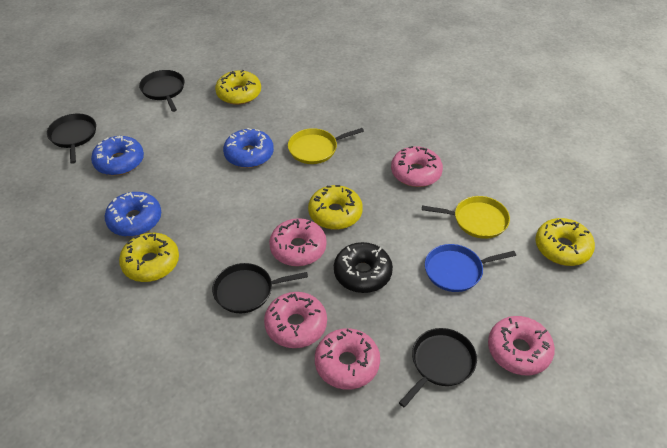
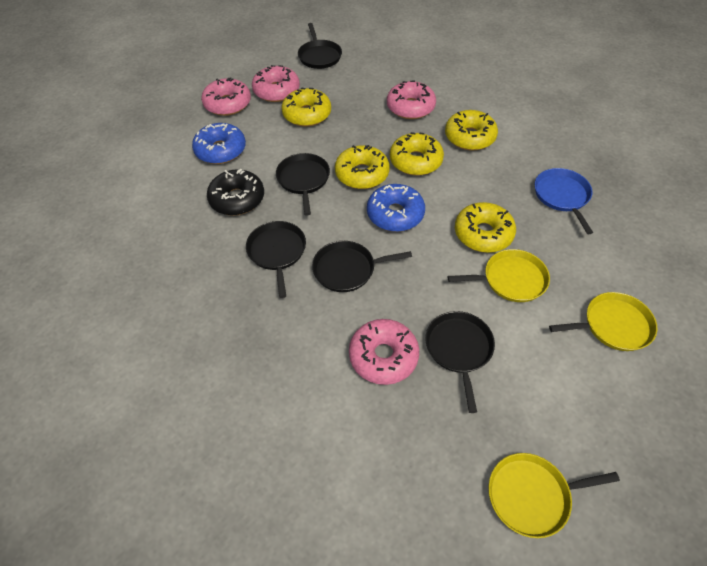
black pan: 4 -> 5
blue donut: 3 -> 2
pink donut: 5 -> 4
yellow donut: 4 -> 5
yellow pan: 2 -> 3

